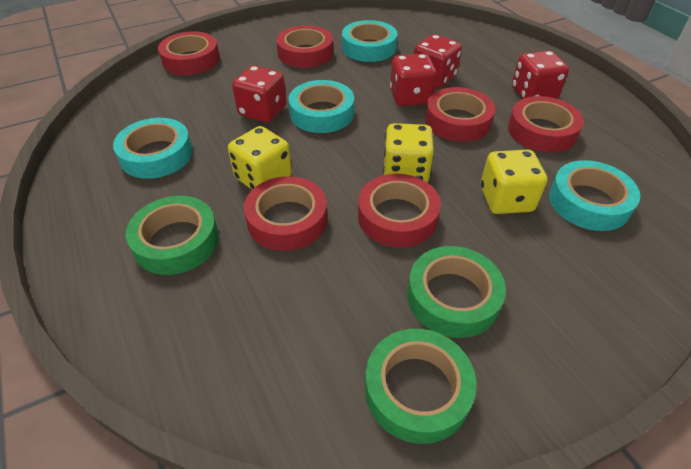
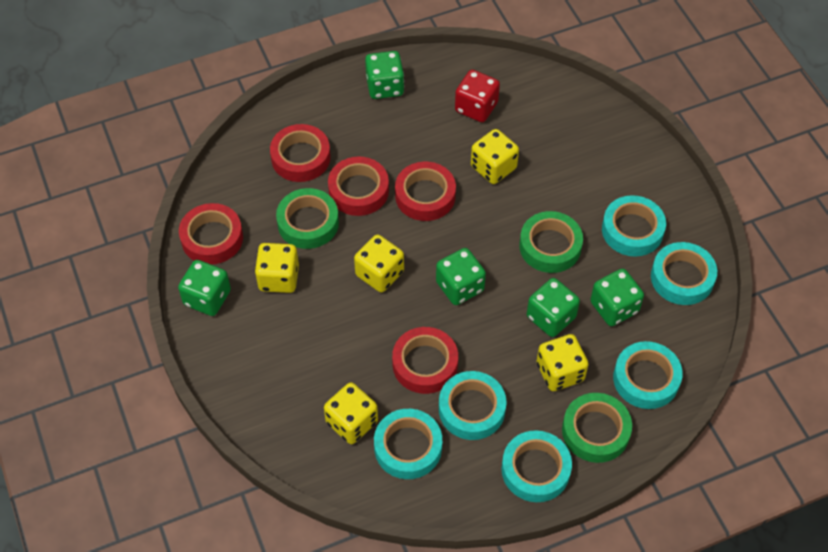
green dice: 0 -> 5
red dice: 4 -> 1
red tape: 6 -> 5
turquoise tape: 4 -> 6
yellow dice: 3 -> 5

